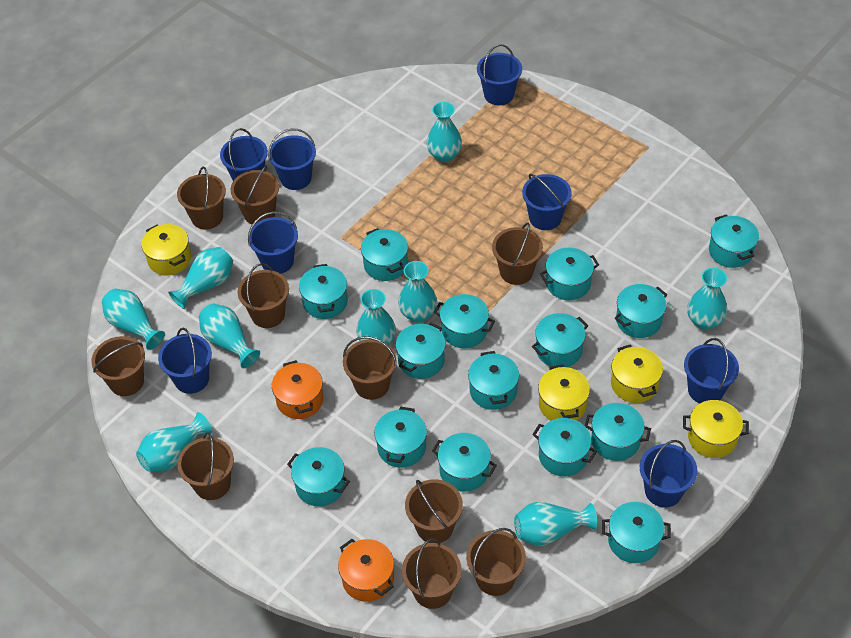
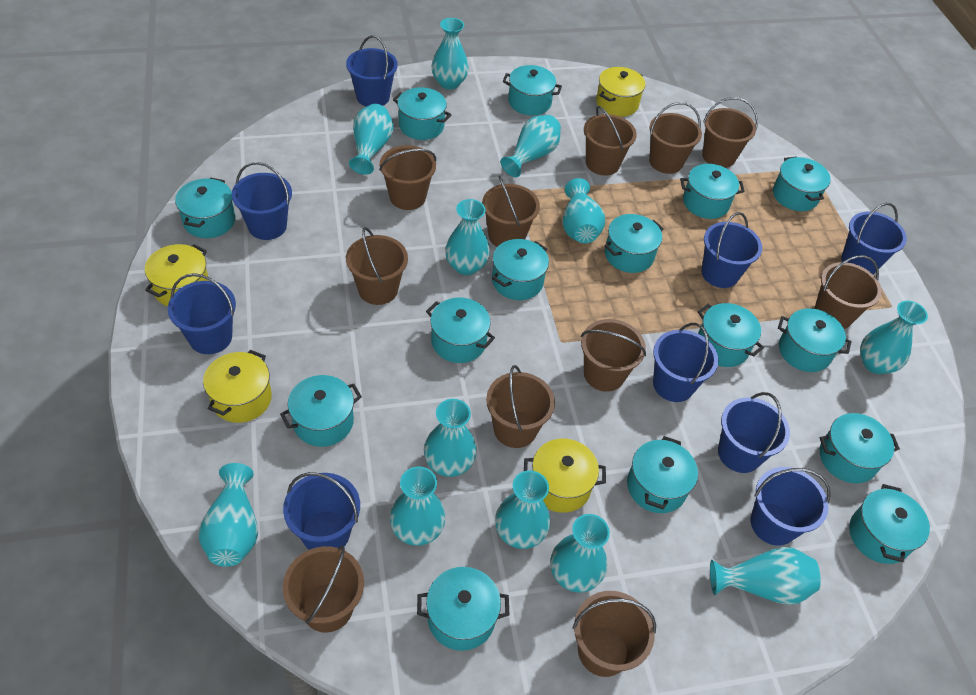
blue bucket: 8 -> 9
brown bucket: 10 -> 11
orange pot: 2 -> 0
turquoise vase: 9 -> 12

